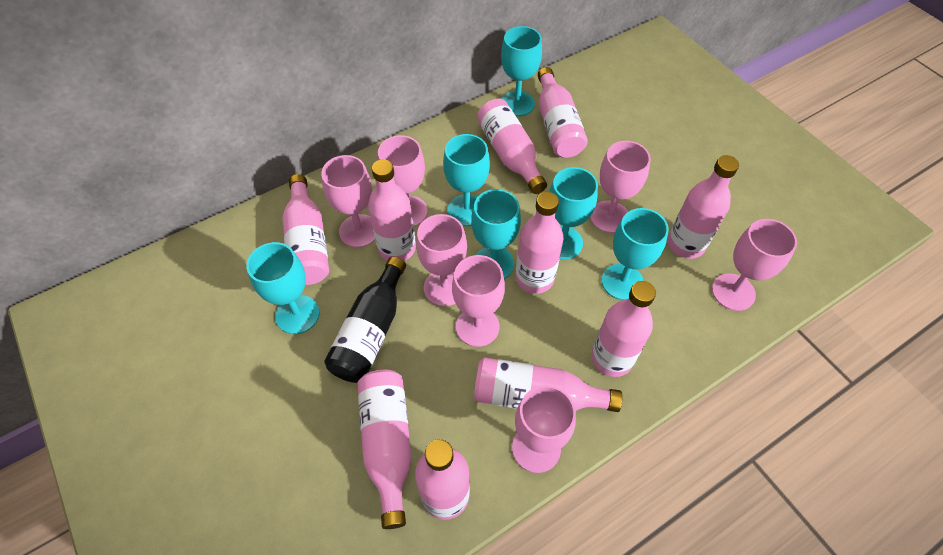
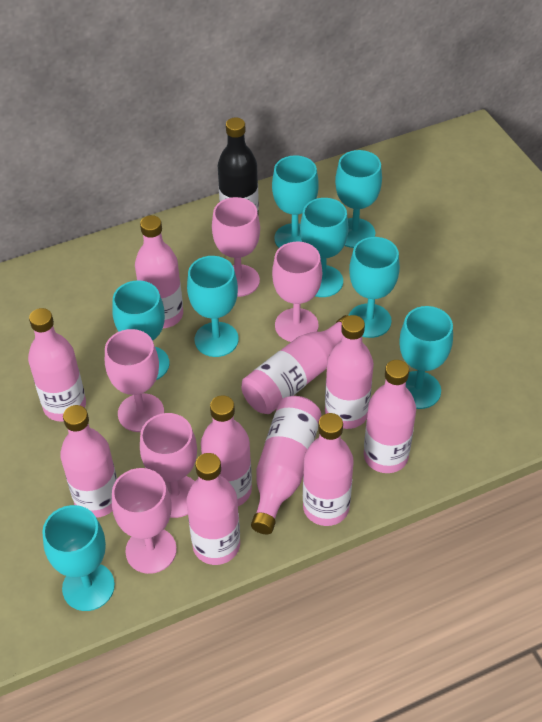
pink goblet: 7 -> 5
turquoise goblet: 6 -> 8

